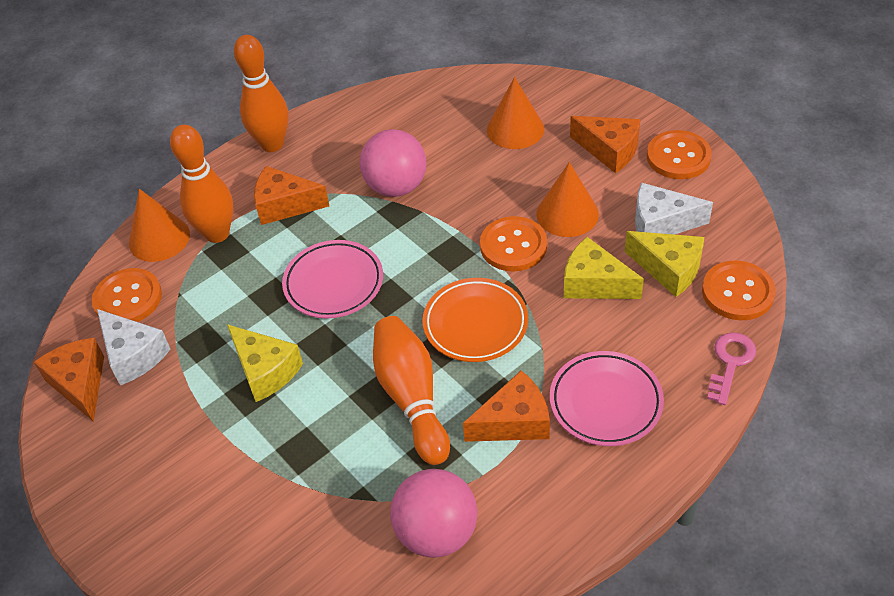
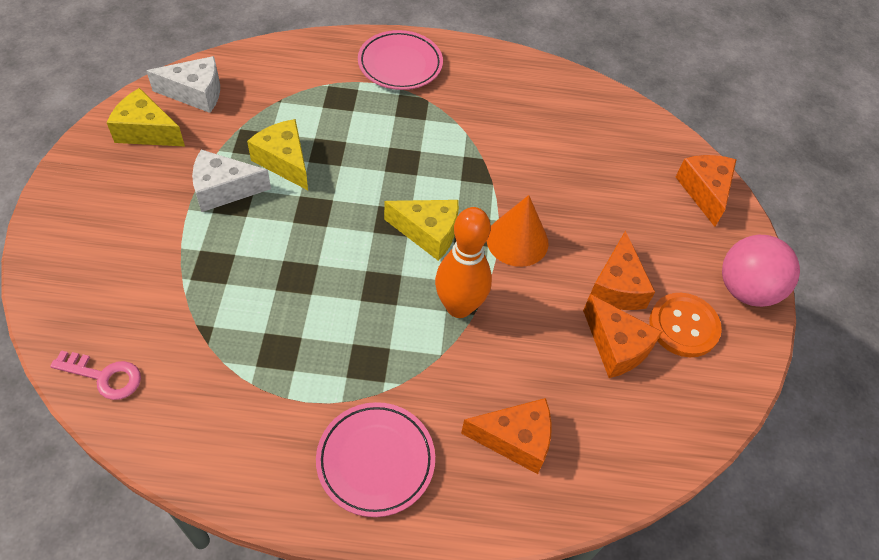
orange bowling pin: 3 -> 1
orange button: 4 -> 1
orange cone: 3 -> 1
orange plate: 1 -> 0
pink ball: 2 -> 1

